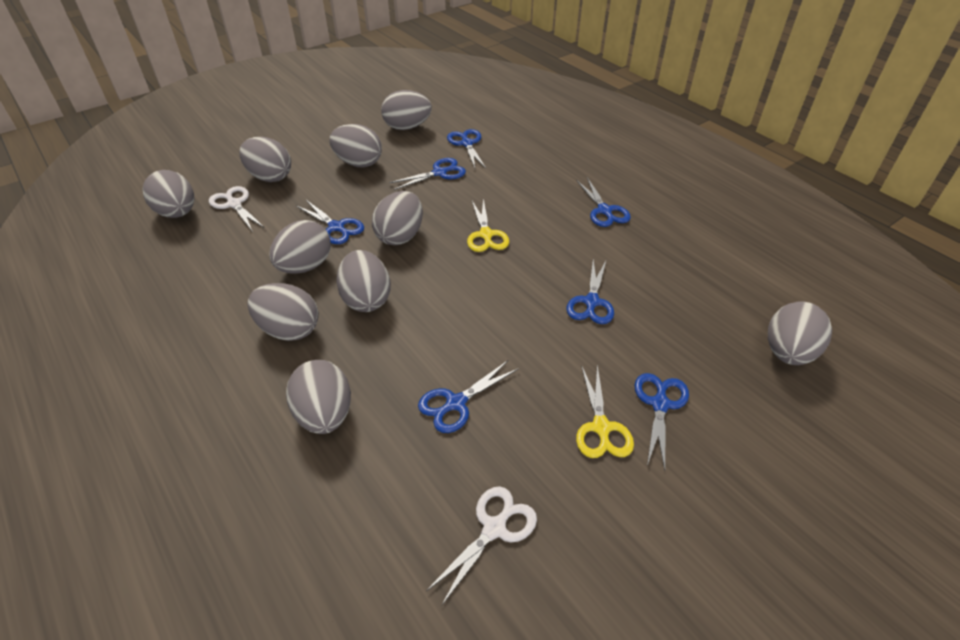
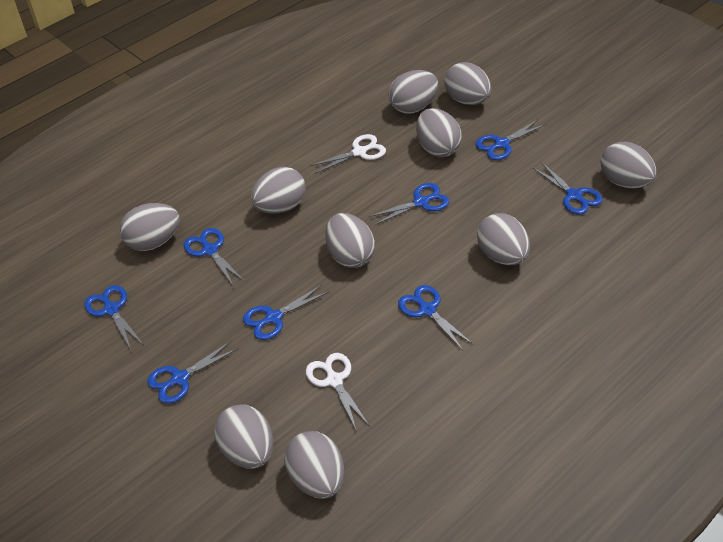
blue scissors: 7 -> 8
yellow scissors: 2 -> 0

